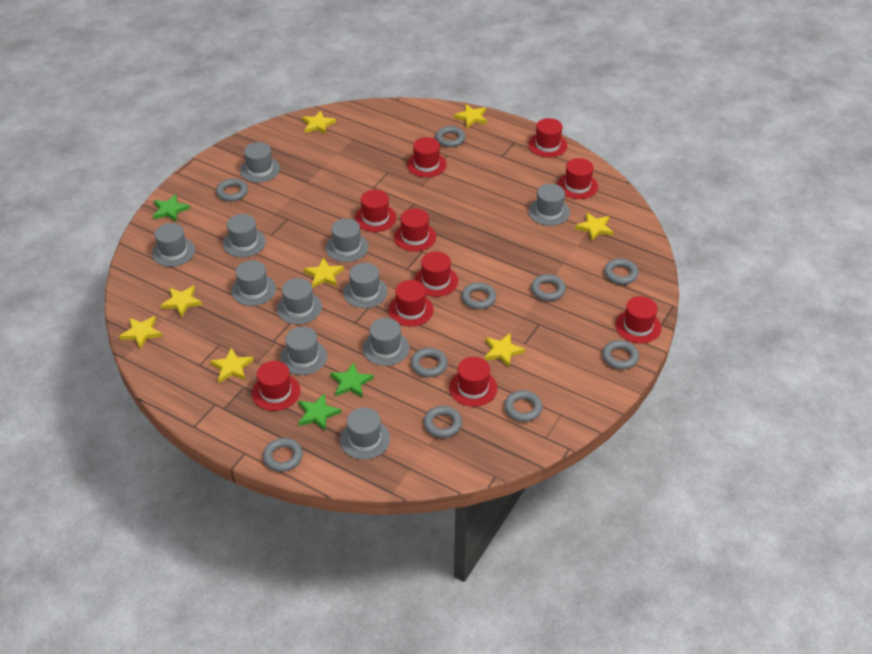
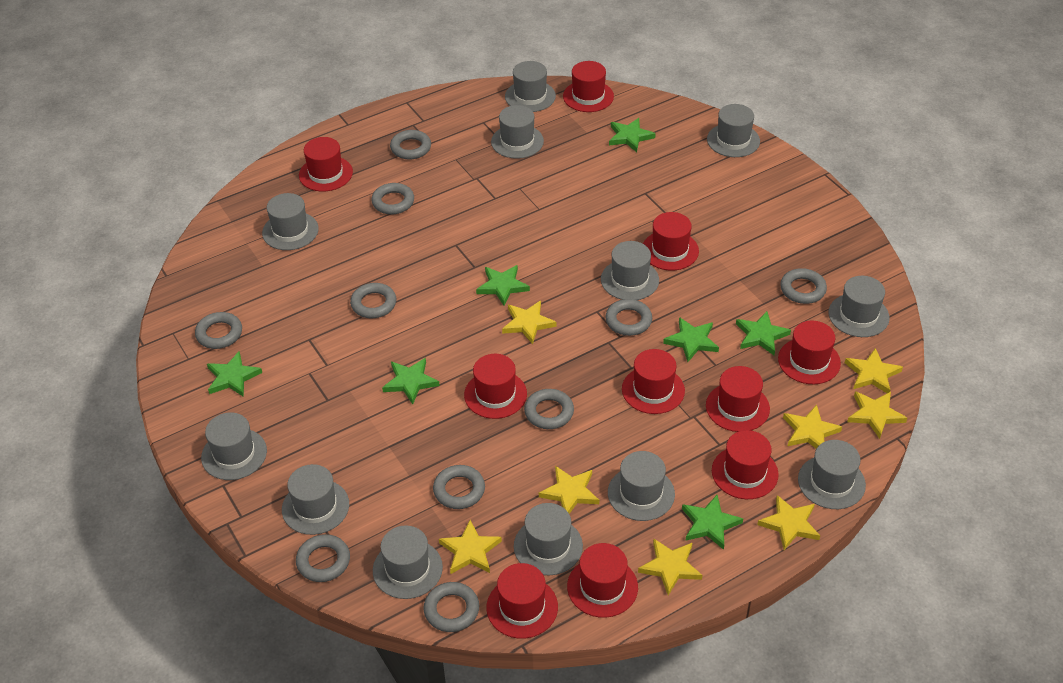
green star: 3 -> 7
grey hat: 11 -> 12

